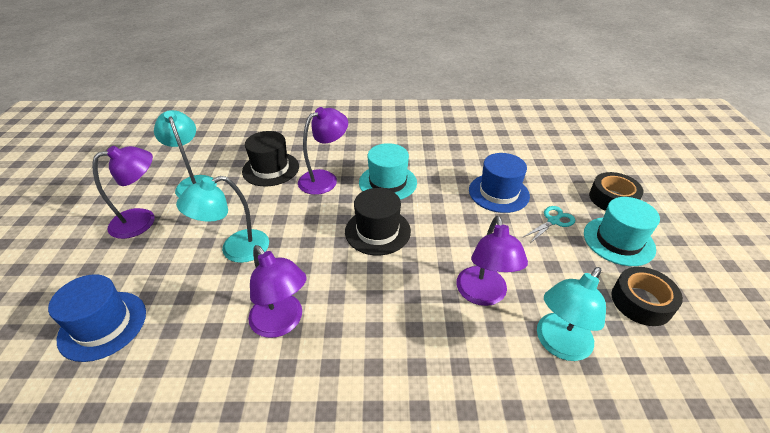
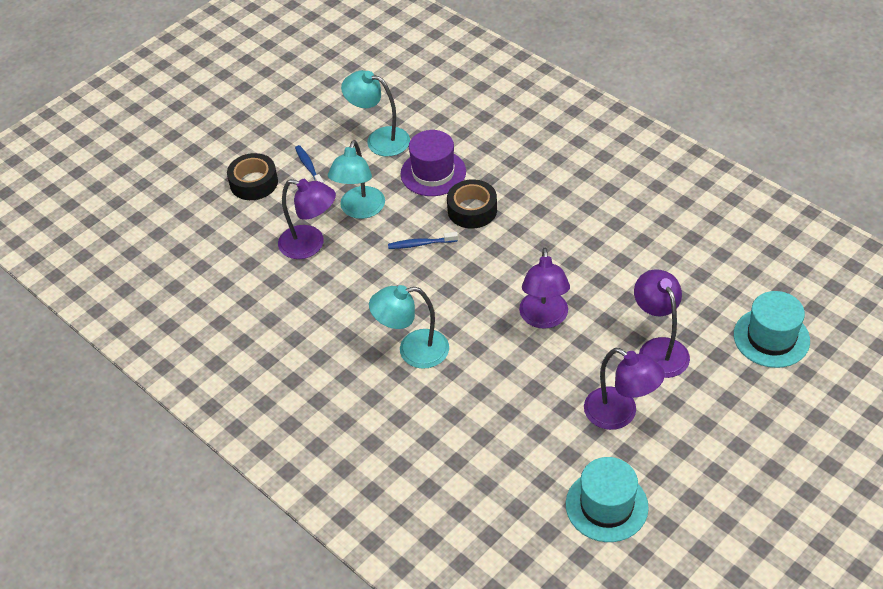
black hat: 2 -> 0
blue hat: 2 -> 0
blue toothbrush: 0 -> 2
purple hat: 0 -> 1
turquoise scissors: 1 -> 0

